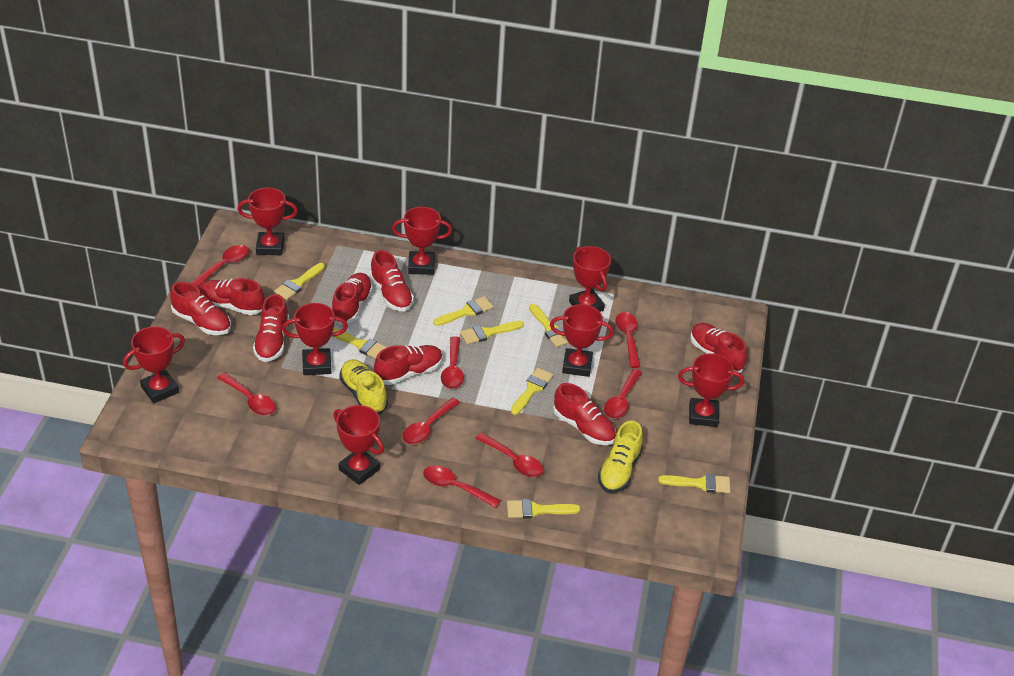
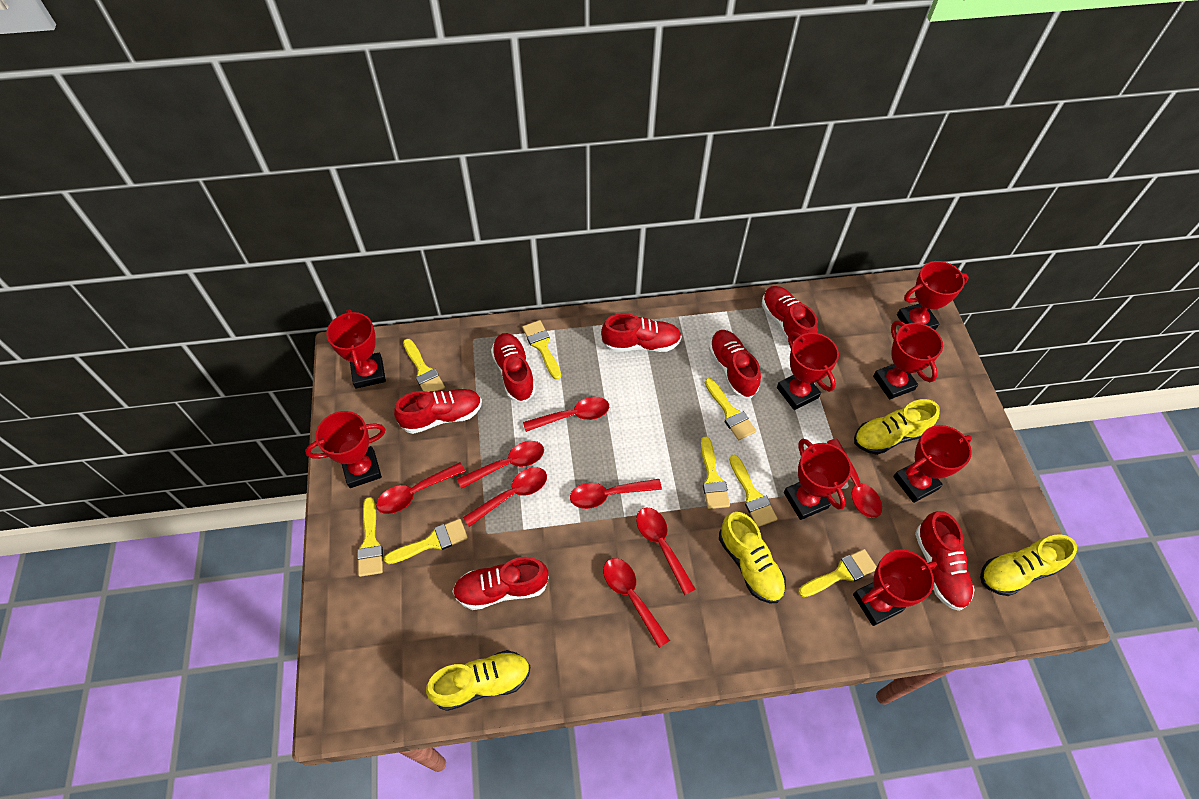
red shoe: 8 -> 7
yellow shoe: 2 -> 4

